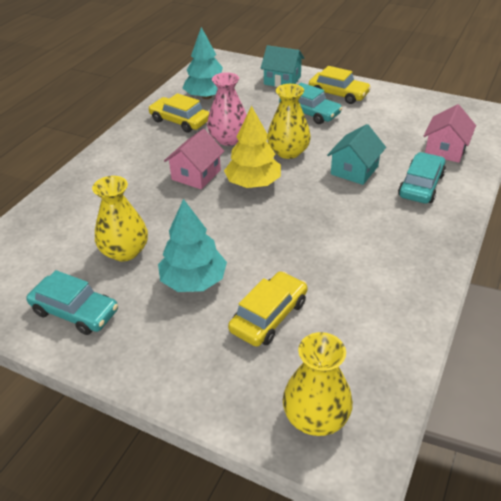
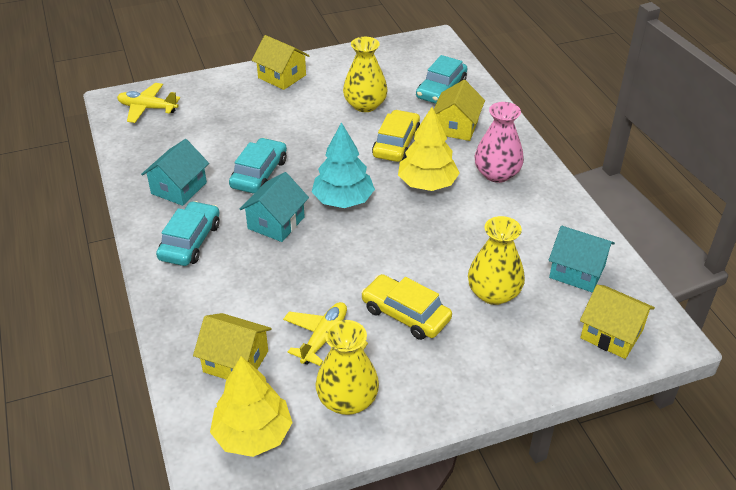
pink house: 2 -> 0
turquoise house: 2 -> 3
turquoise tree: 2 -> 1
yellow car: 3 -> 2
yellow house: 0 -> 4
yellow plane: 0 -> 2
yellow tree: 1 -> 2

